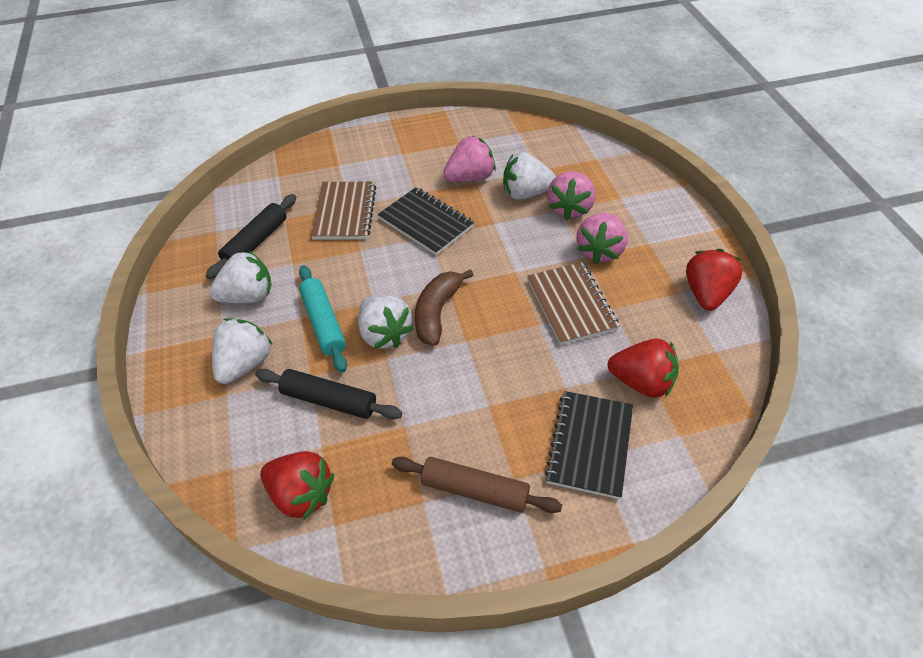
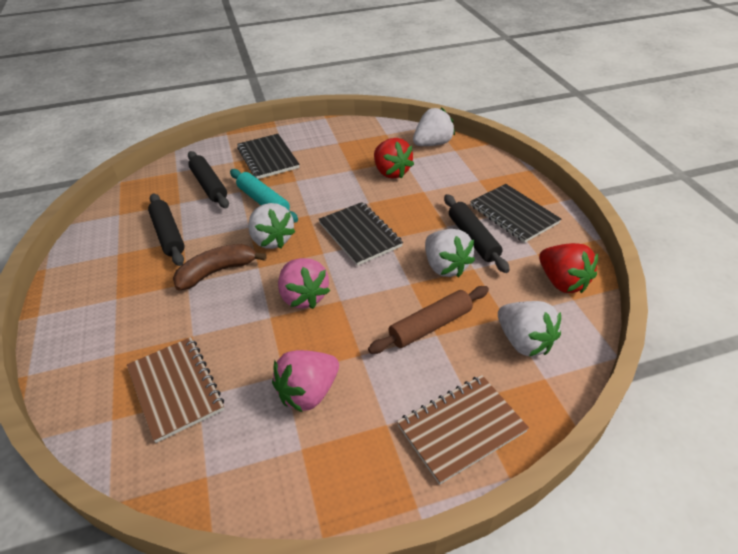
black notebook: 2 -> 3
black rolling pin: 2 -> 3
pink strawberry: 3 -> 2
red strawberry: 3 -> 2

